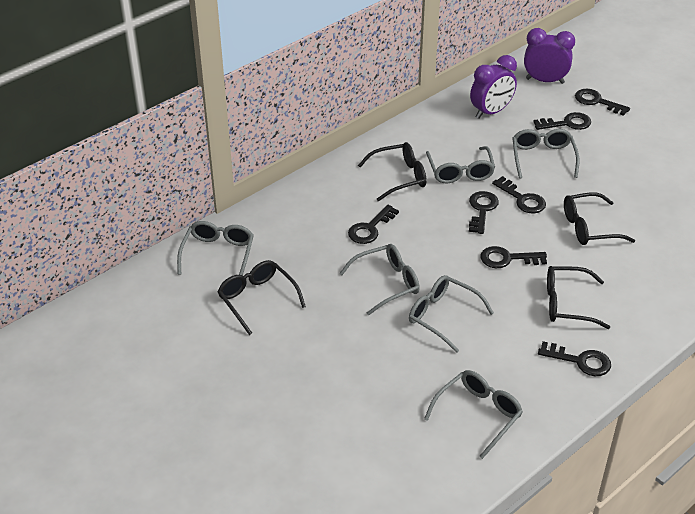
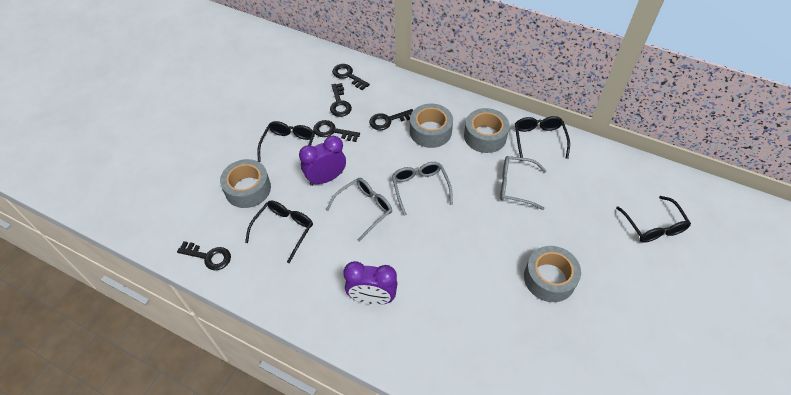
black key: 7 -> 5
grey glasses: 6 -> 3
grey tape: 0 -> 4

